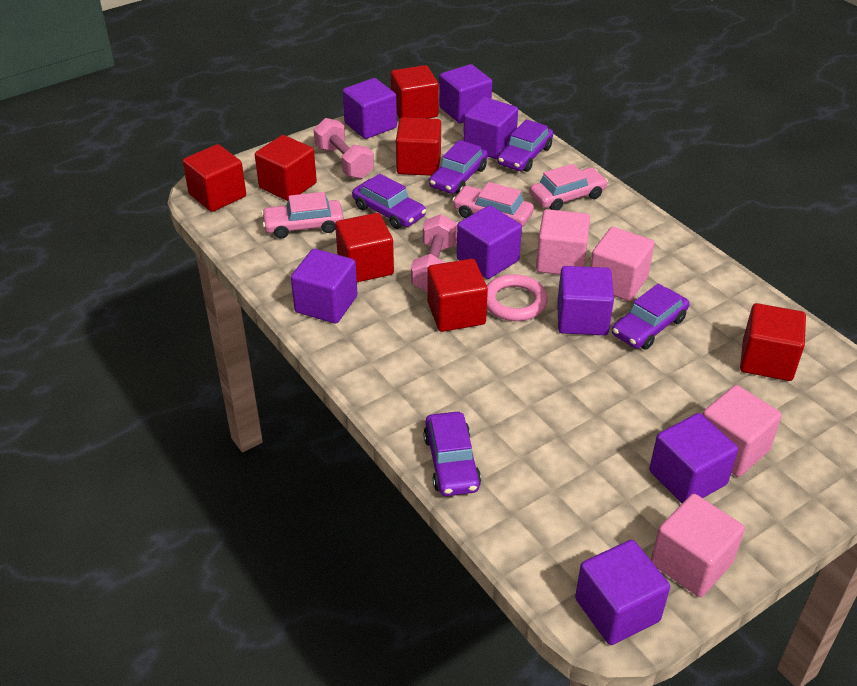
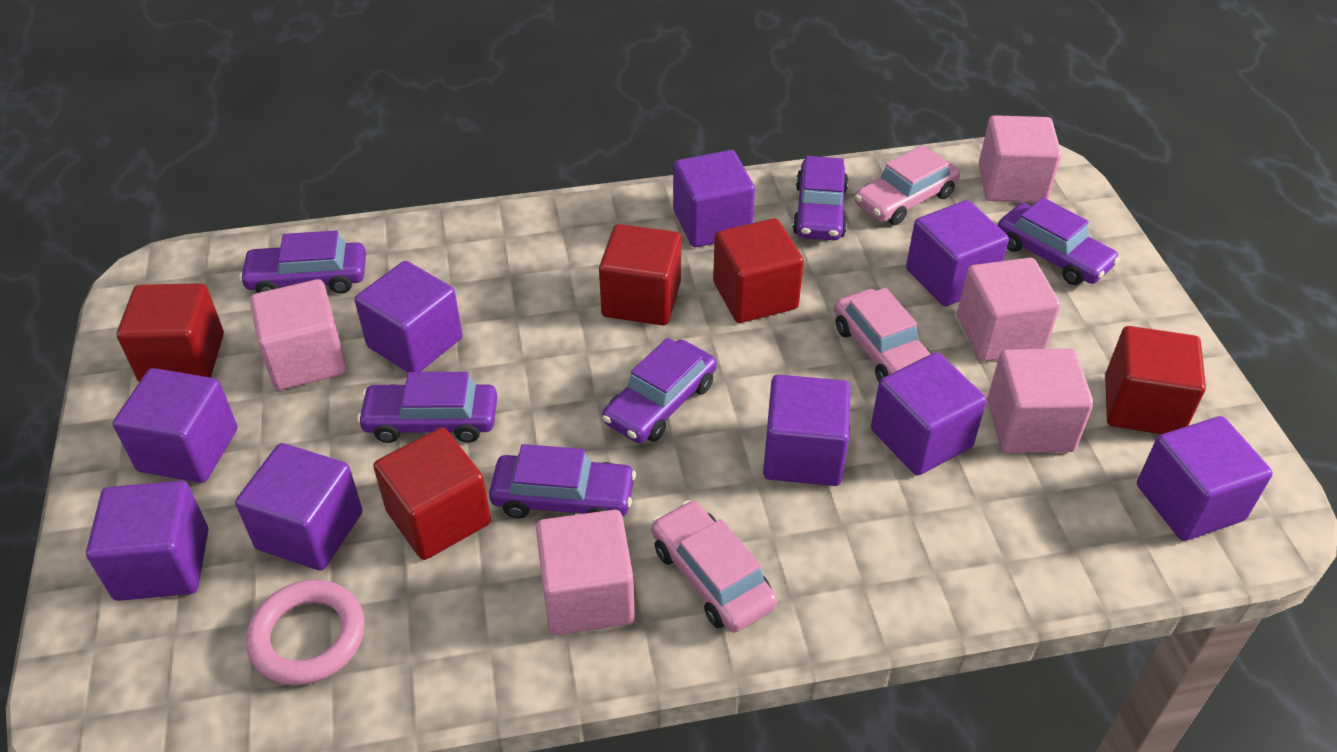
pink cube: 4 -> 5
pink dumbbell: 2 -> 0
purple car: 5 -> 6
purple cube: 8 -> 9
red cube: 7 -> 5

